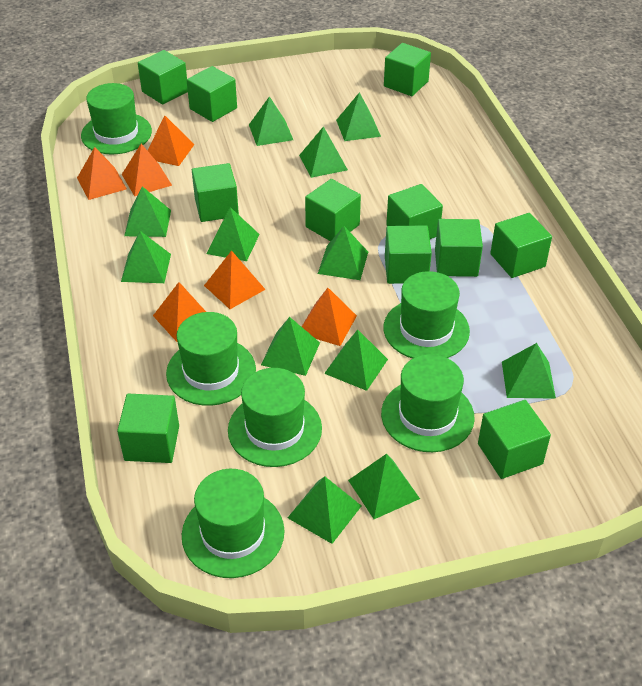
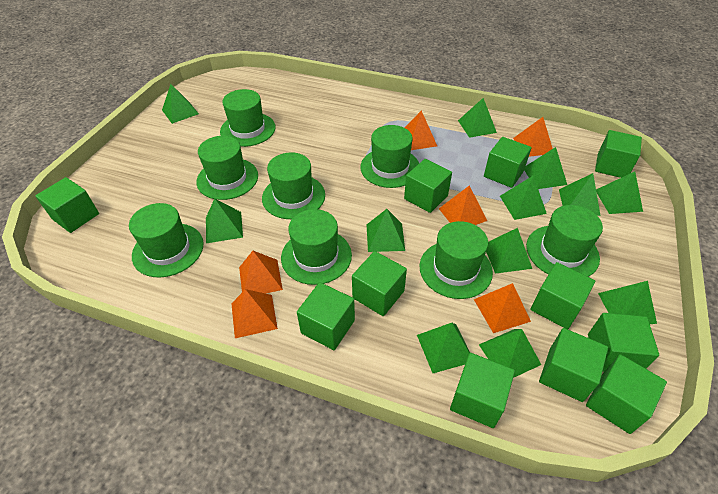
green hat: 6 -> 8

